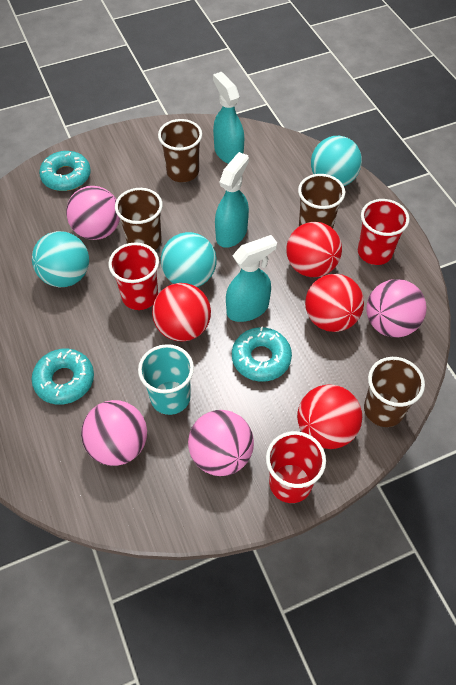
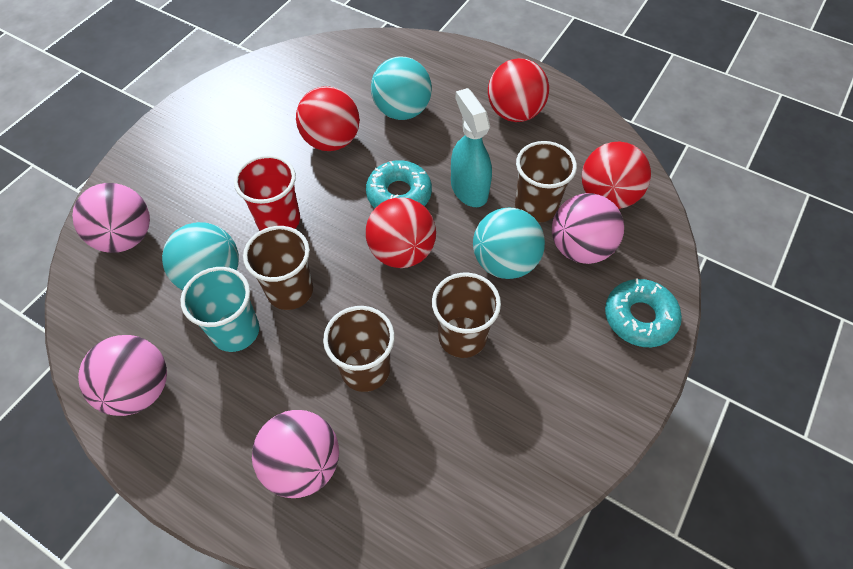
red cup: 3 -> 1
turquoise donut: 3 -> 2
turquoise spray bottle: 3 -> 1

